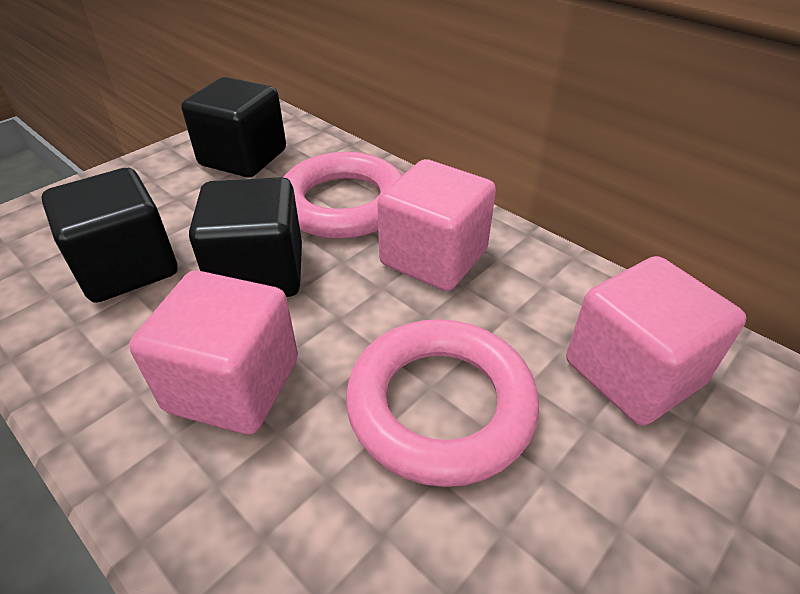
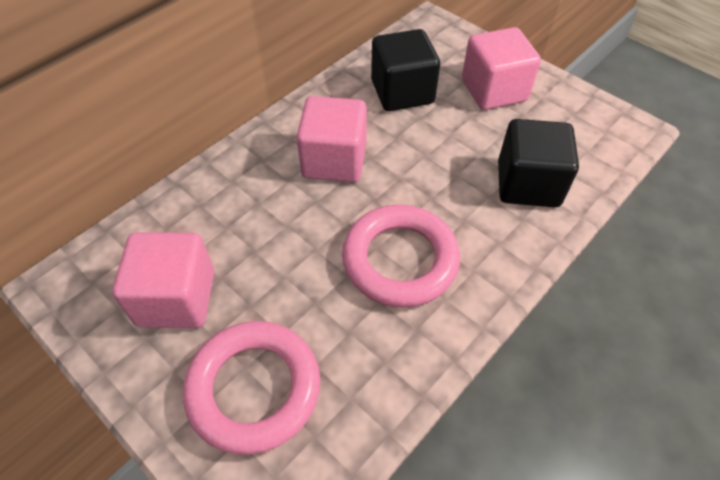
black cube: 3 -> 2

